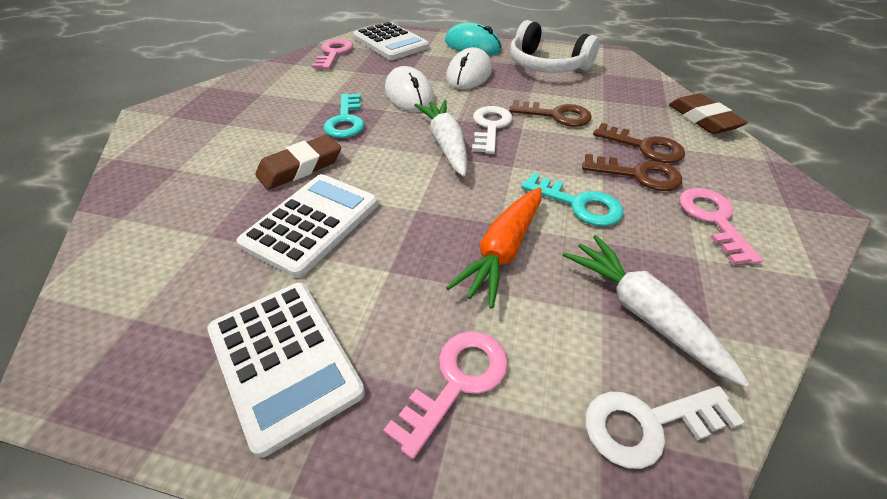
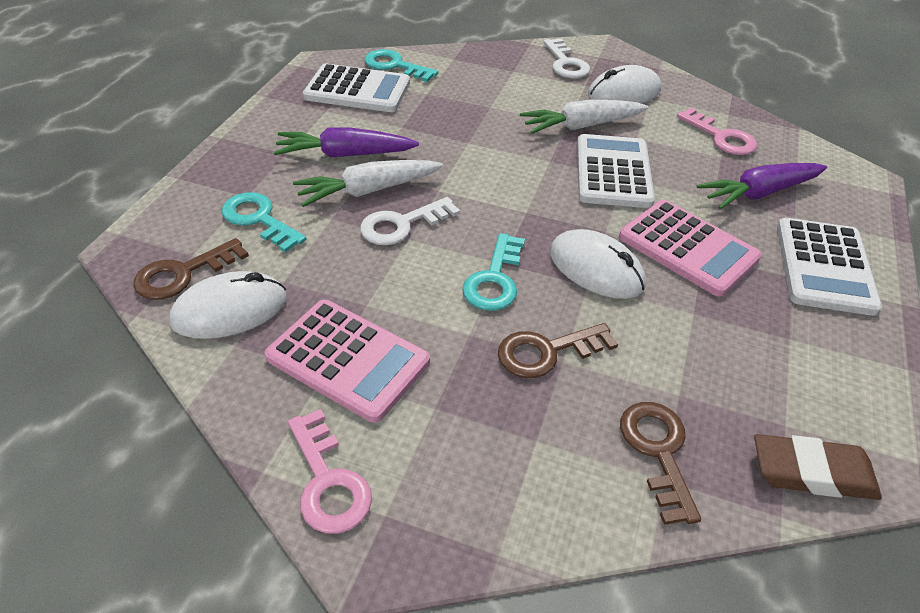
brown eraser: 2 -> 1
orange carrot: 1 -> 0
pink calculator: 0 -> 2
pink key: 3 -> 2
purple carrot: 0 -> 2
turquoise key: 2 -> 3
turquoise mouse: 1 -> 0
white headphones: 1 -> 0
white mouse: 2 -> 3

